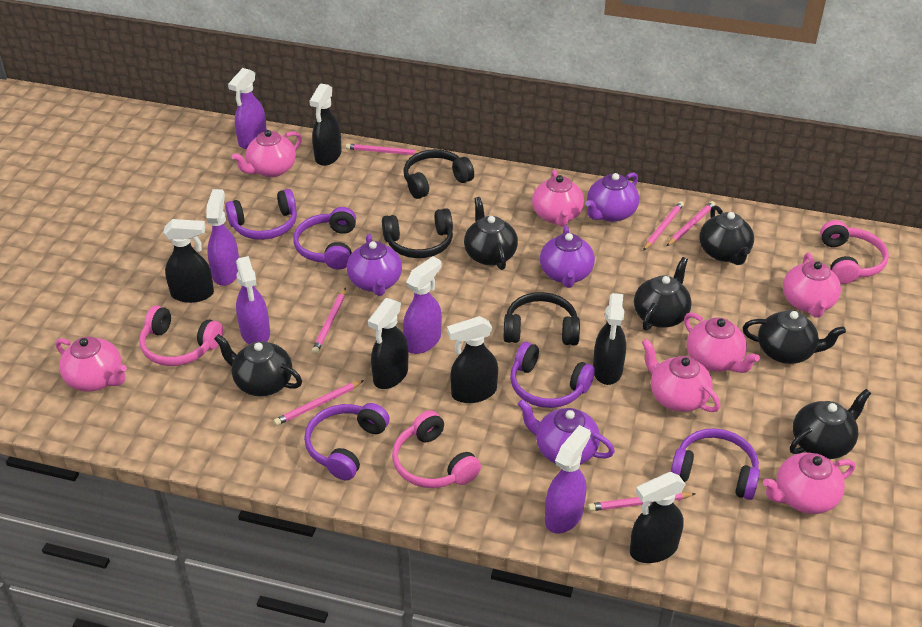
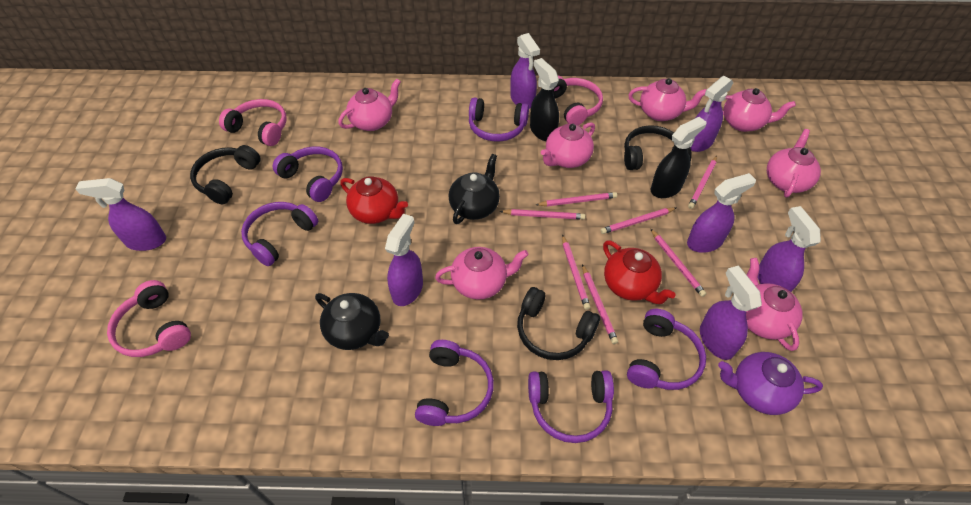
black spray bottle: 6 -> 2
black teapot: 6 -> 2
pink pencil: 6 -> 7
purple headphones: 5 -> 6
purple spray bottle: 5 -> 7
purple teapot: 4 -> 1
red teapot: 0 -> 2

